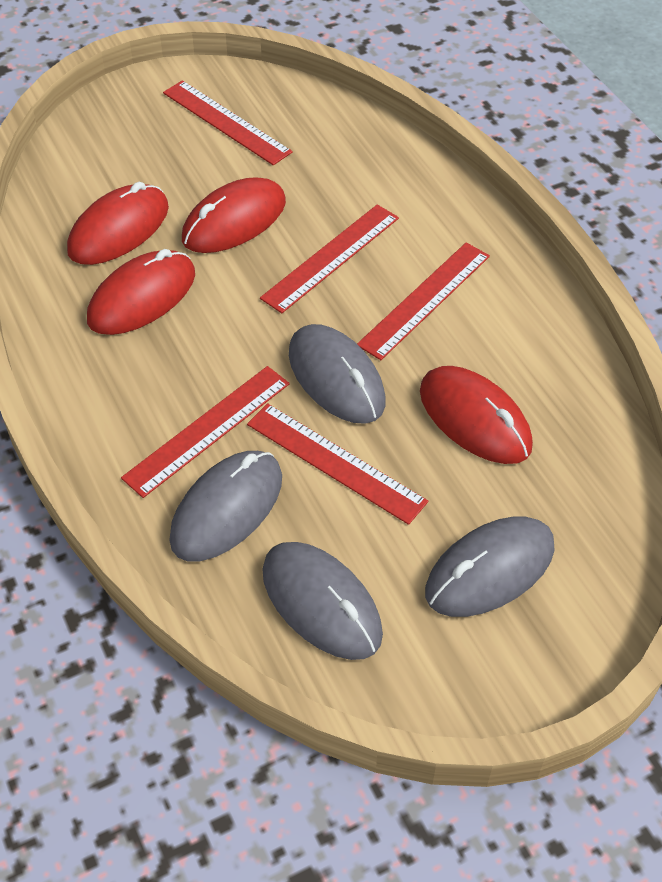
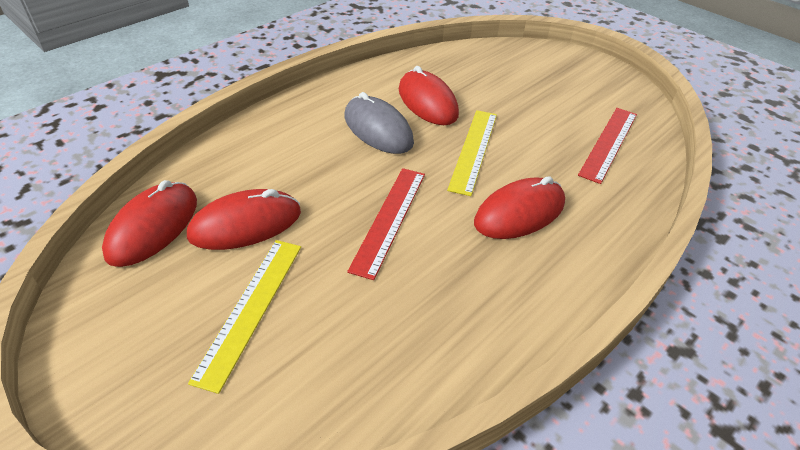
grey mouse: 4 -> 1
red ruler: 5 -> 2
yellow ruler: 0 -> 2

